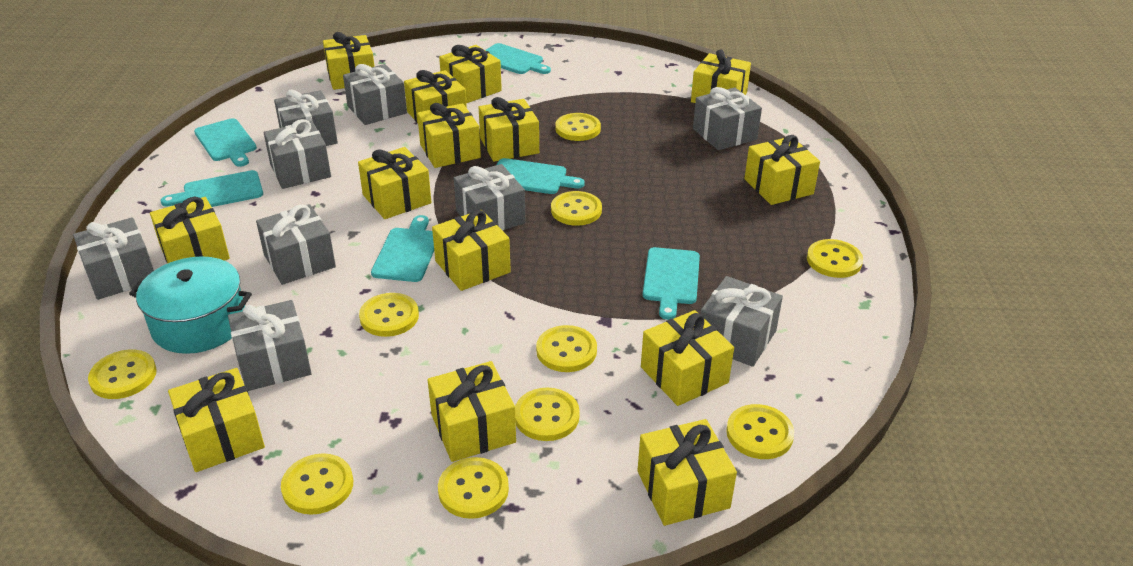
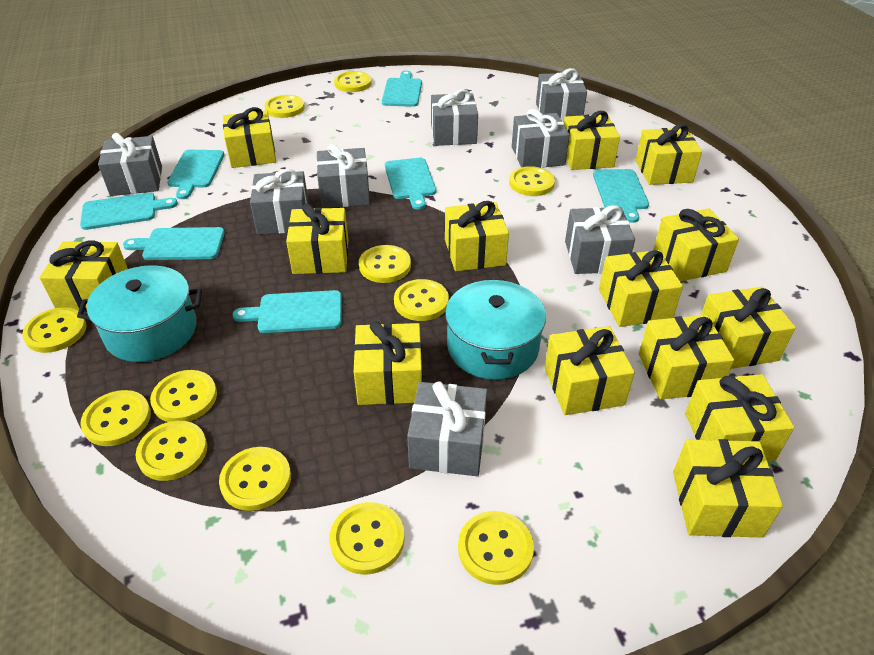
grey gift: 9 -> 8
turquoise cutting board: 6 -> 7
turquoise pot: 1 -> 2
yellow button: 10 -> 12

